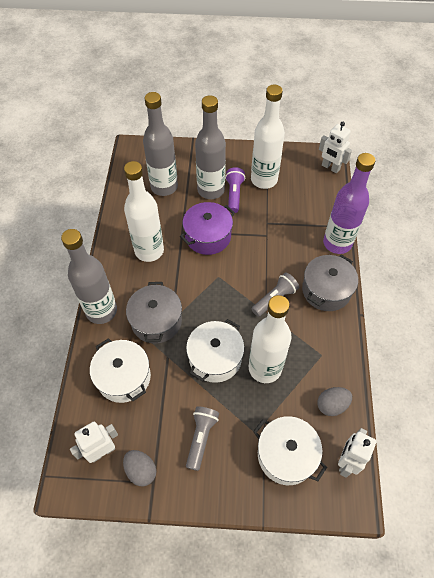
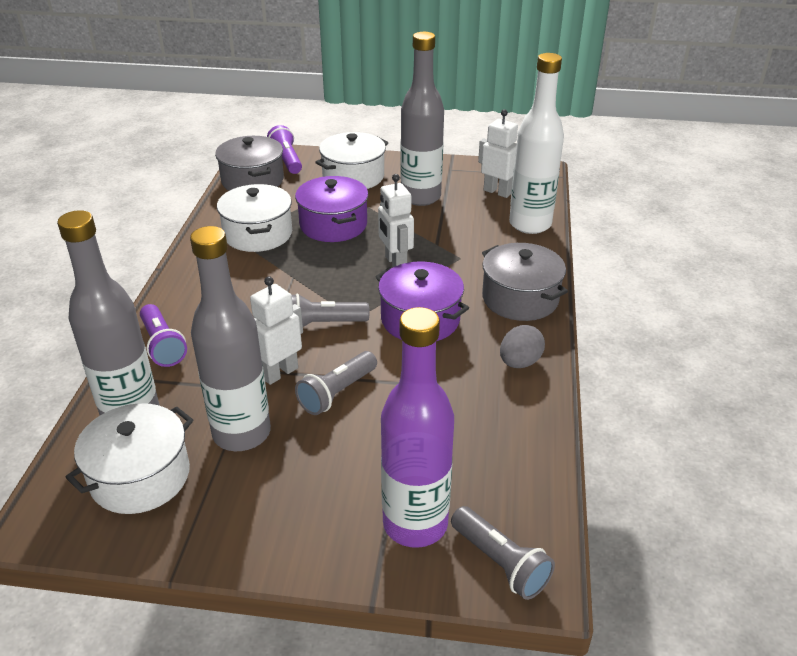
grey egg: 2 -> 1
grey flashlight: 2 -> 3
purple flashlight: 1 -> 2
purple pot: 1 -> 2
white bottle: 3 -> 1

